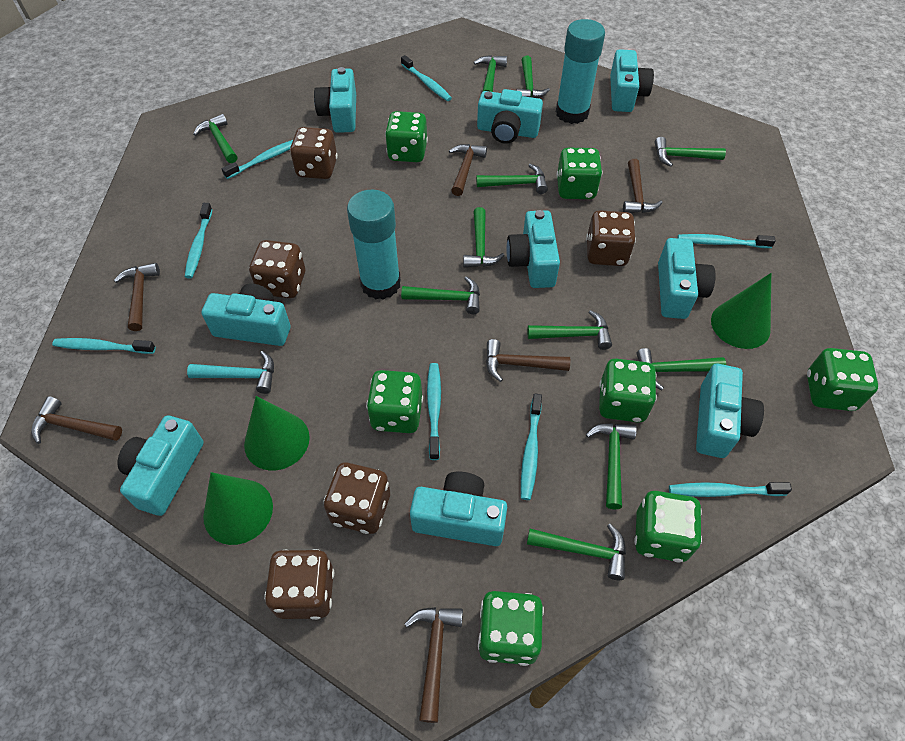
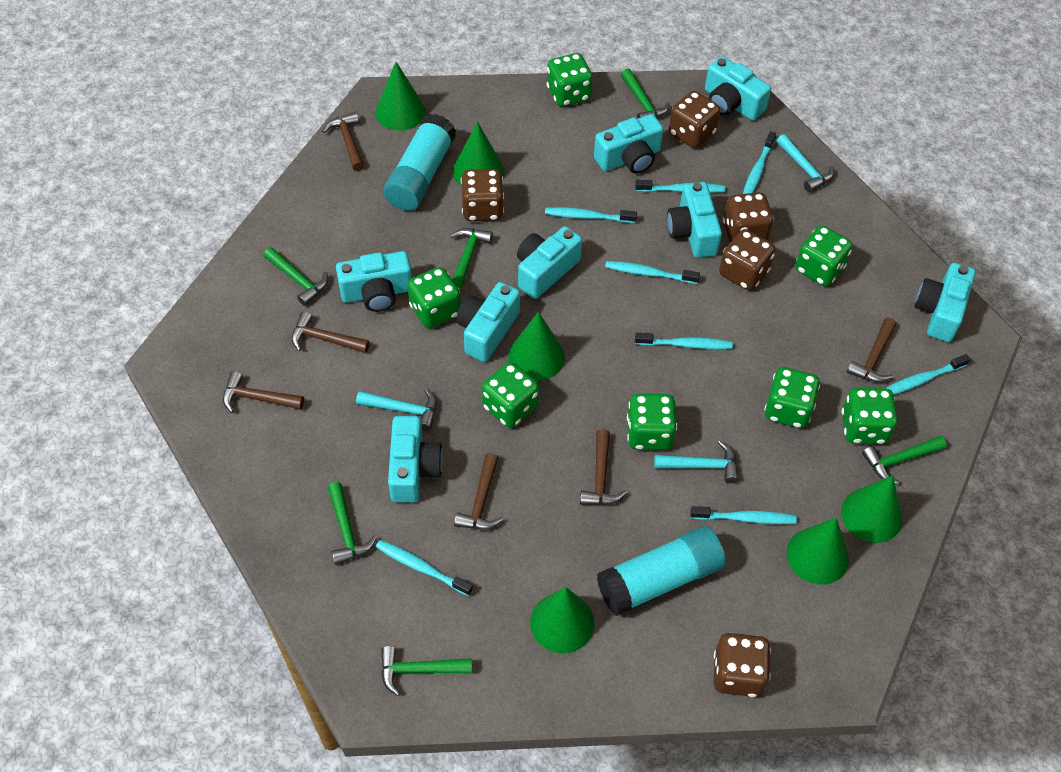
green cone: 3 -> 6
green hammer: 11 -> 6
turquoise camera: 9 -> 8
turquoise hammer: 1 -> 3

